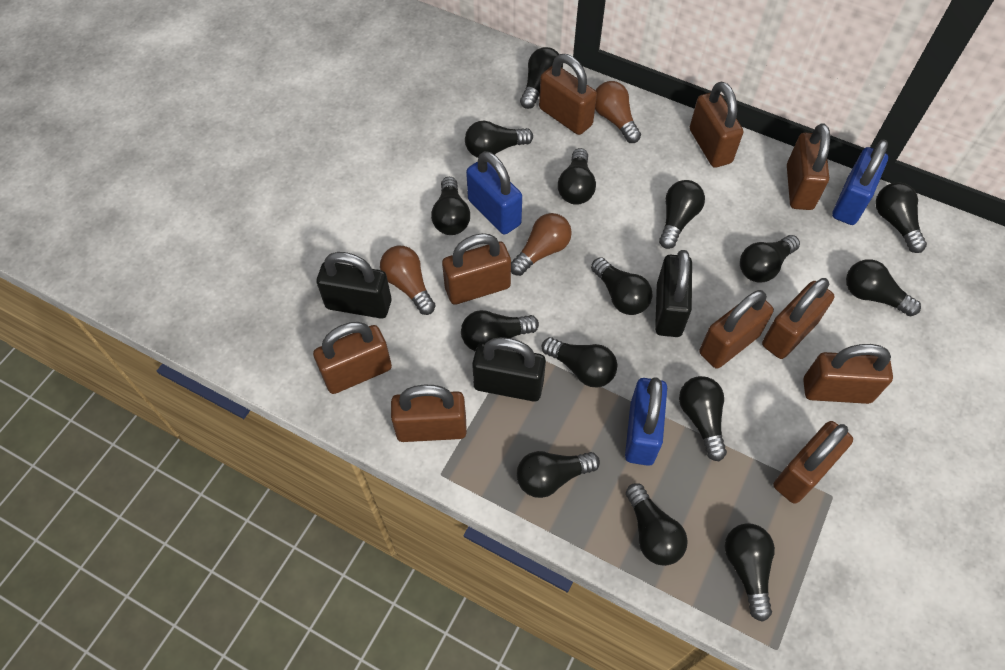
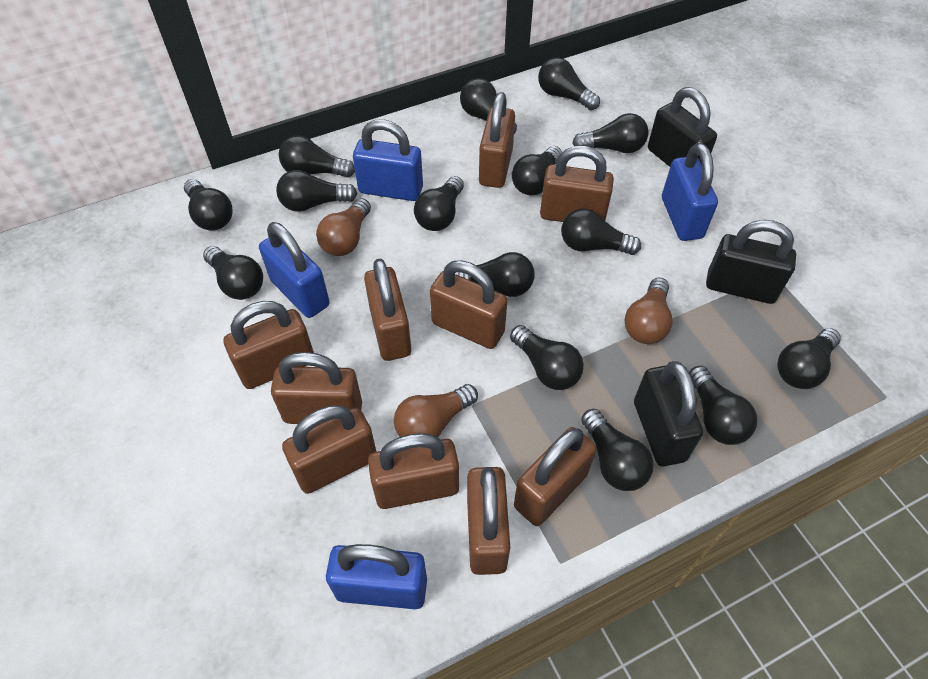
blue padlock: 3 -> 4

